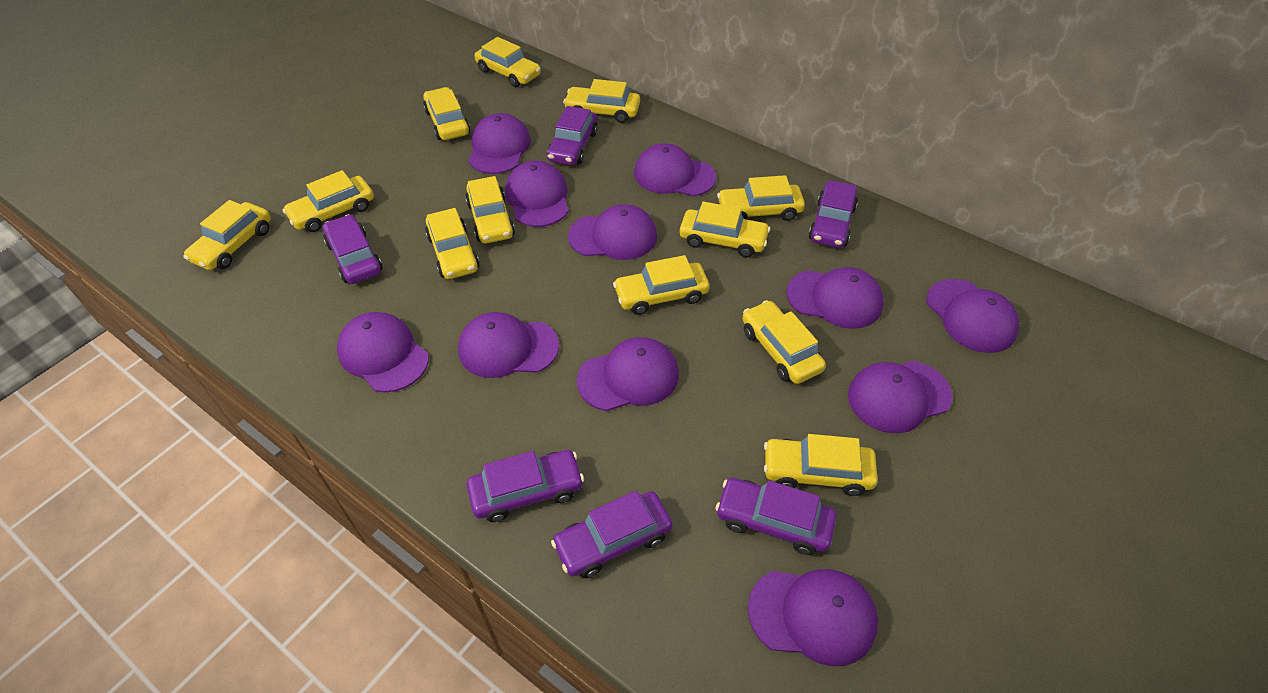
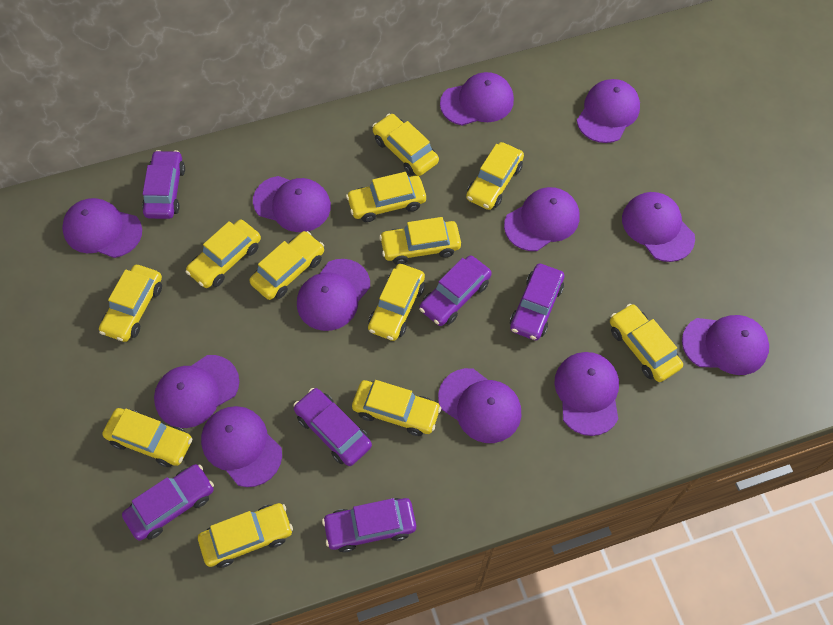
purple cap: 11 -> 12

